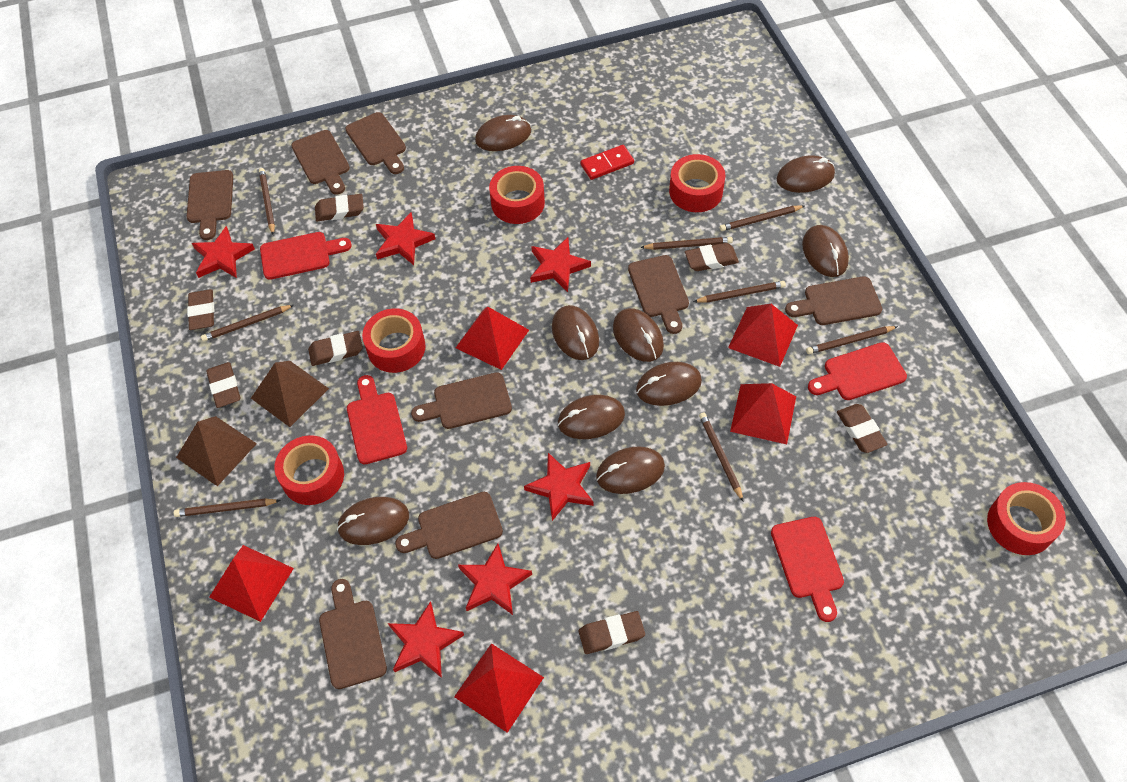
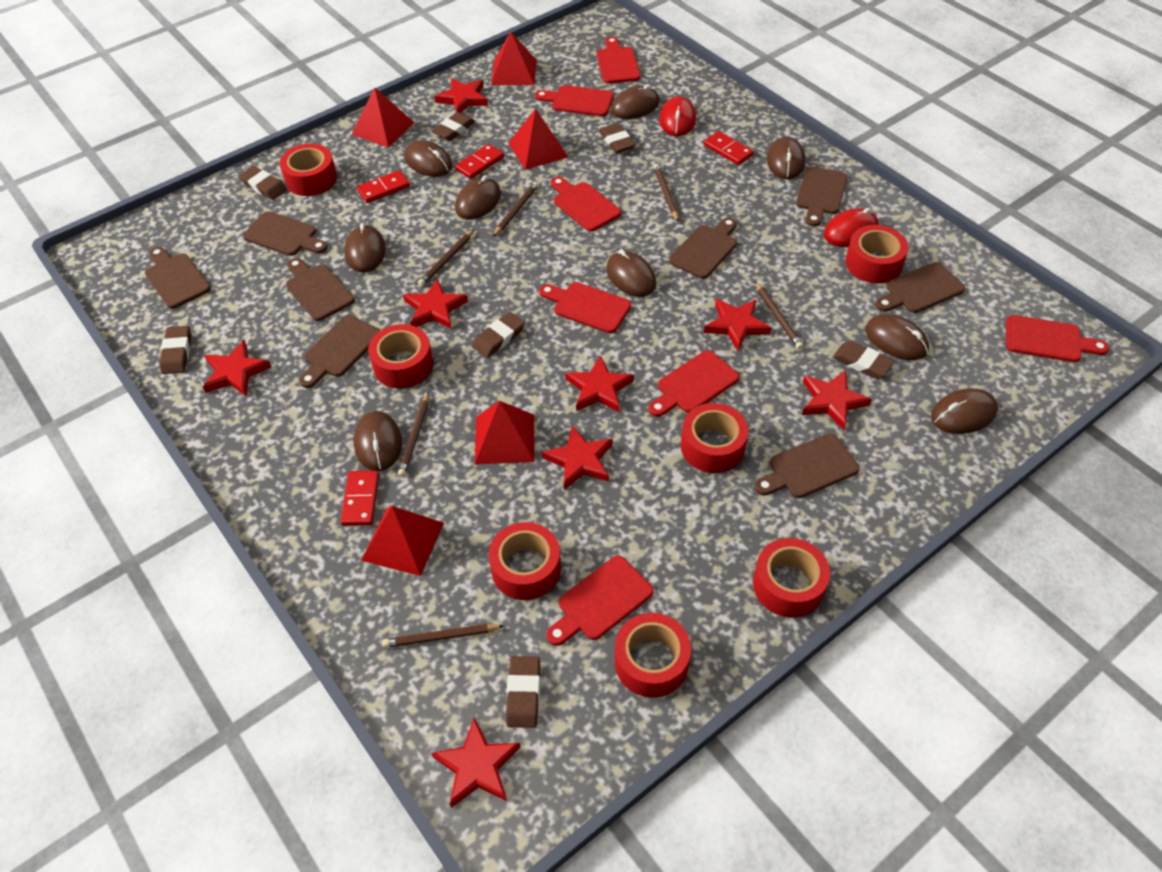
brown pencil: 8 -> 6
brown pyramid: 2 -> 0
red cutting board: 4 -> 7
red domino: 1 -> 4
red mouse: 0 -> 2
red star: 6 -> 8
red tape: 5 -> 7

